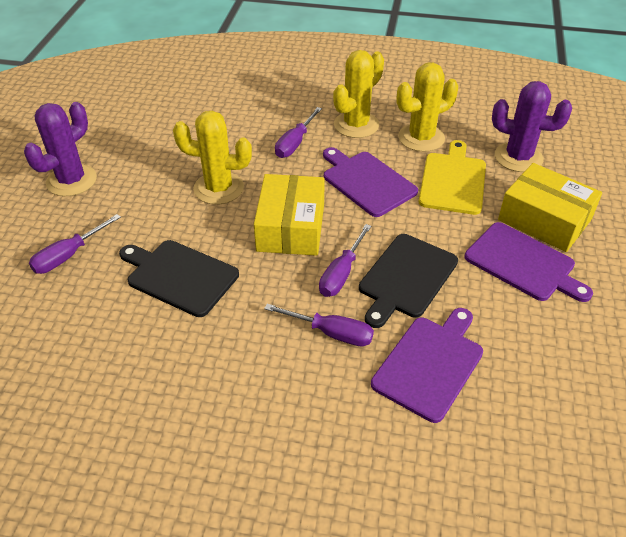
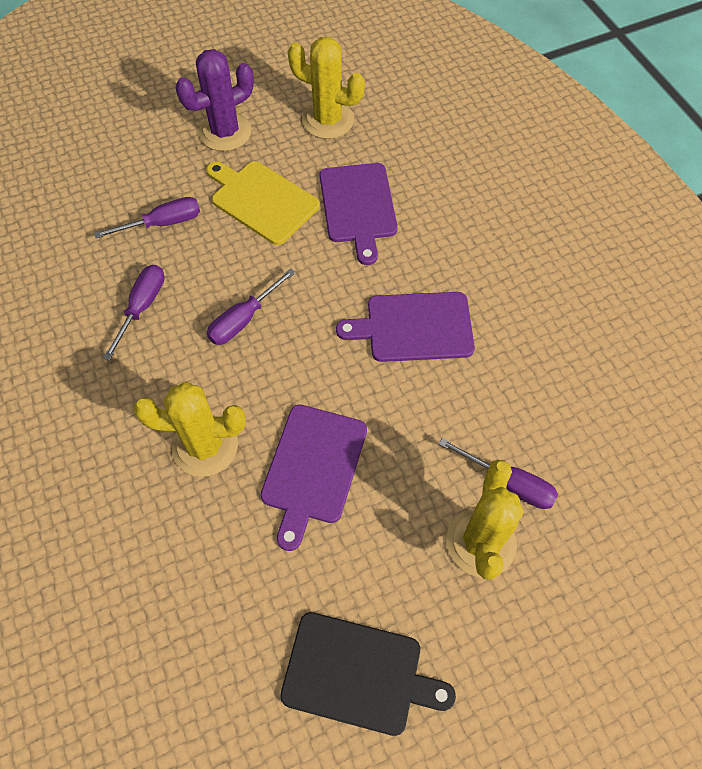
black cutting board: 2 -> 1
purple cactus: 2 -> 1
yellow box: 2 -> 0

